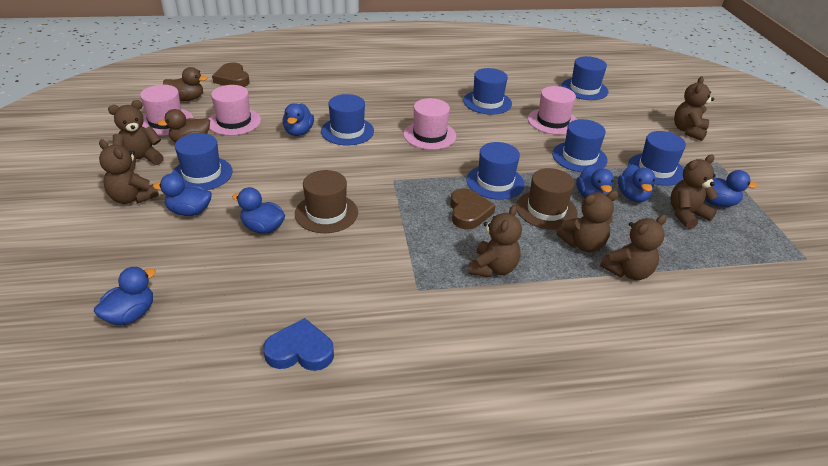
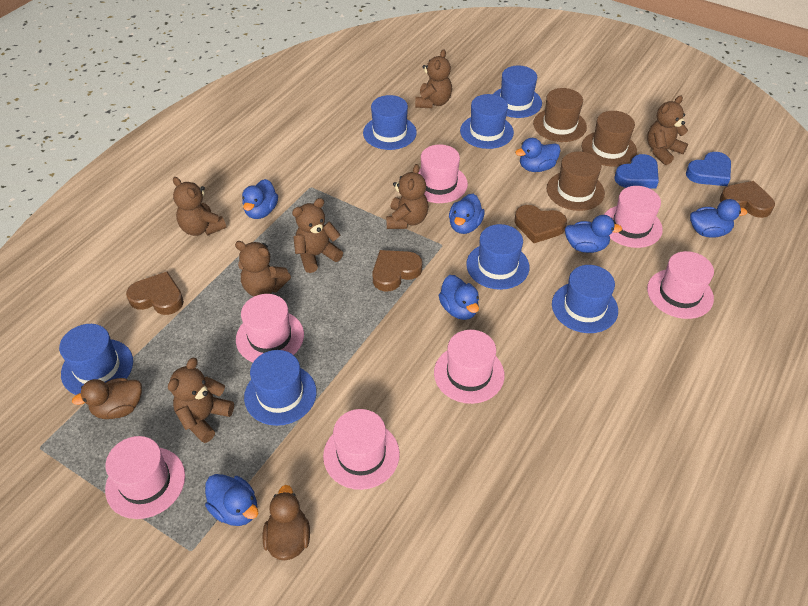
blue heart: 1 -> 2
brown hat: 2 -> 3
brown heart: 2 -> 4
pink hat: 4 -> 7

